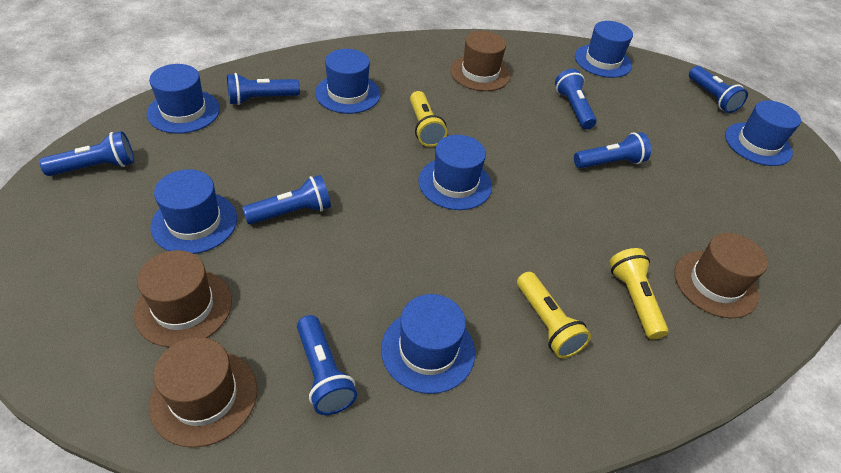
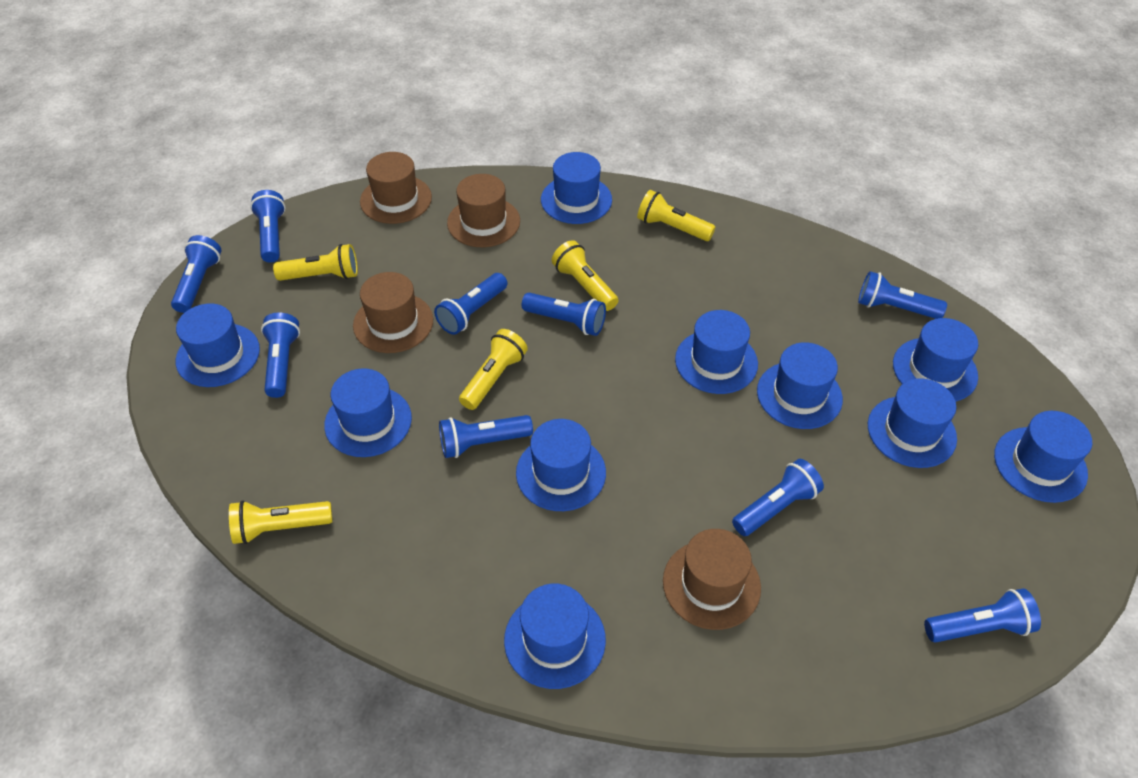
blue flashlight: 7 -> 9
blue hat: 7 -> 10
yellow flashlight: 3 -> 5

